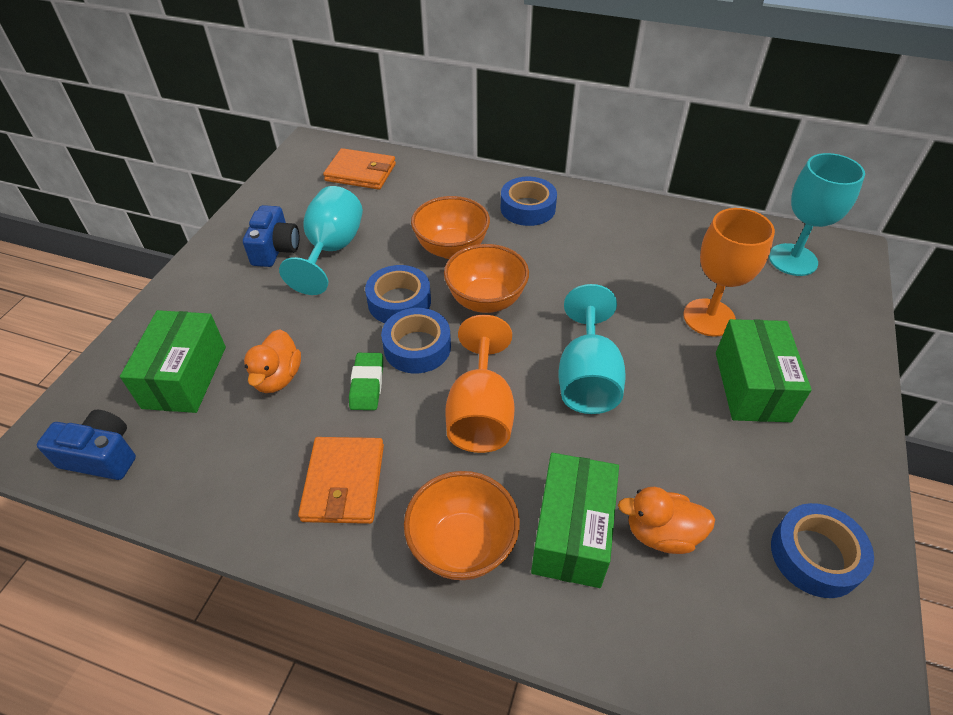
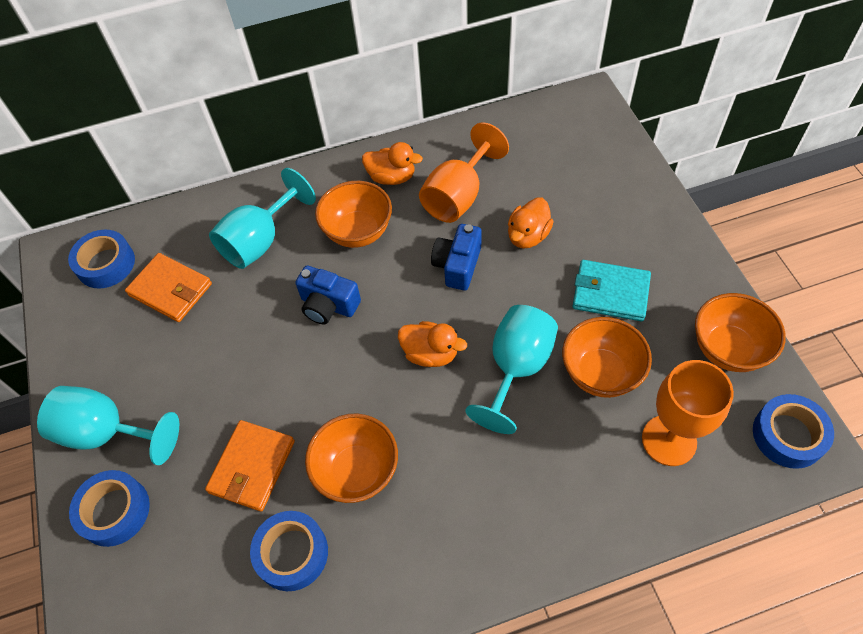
green box: 3 -> 0
green eraser: 1 -> 0
orange bowl: 3 -> 4
orange duck: 2 -> 3
turquoise wallet: 0 -> 1

